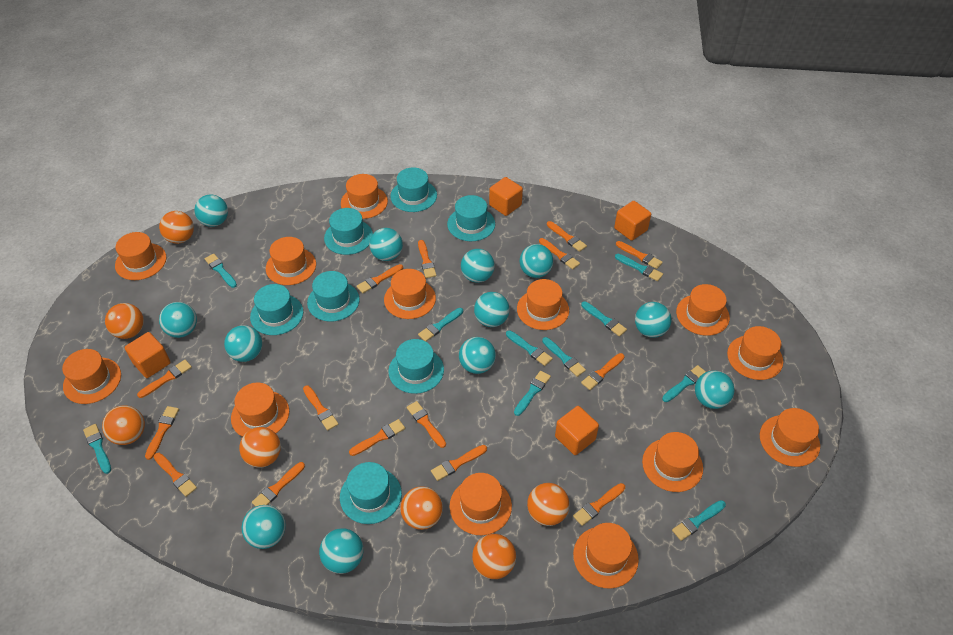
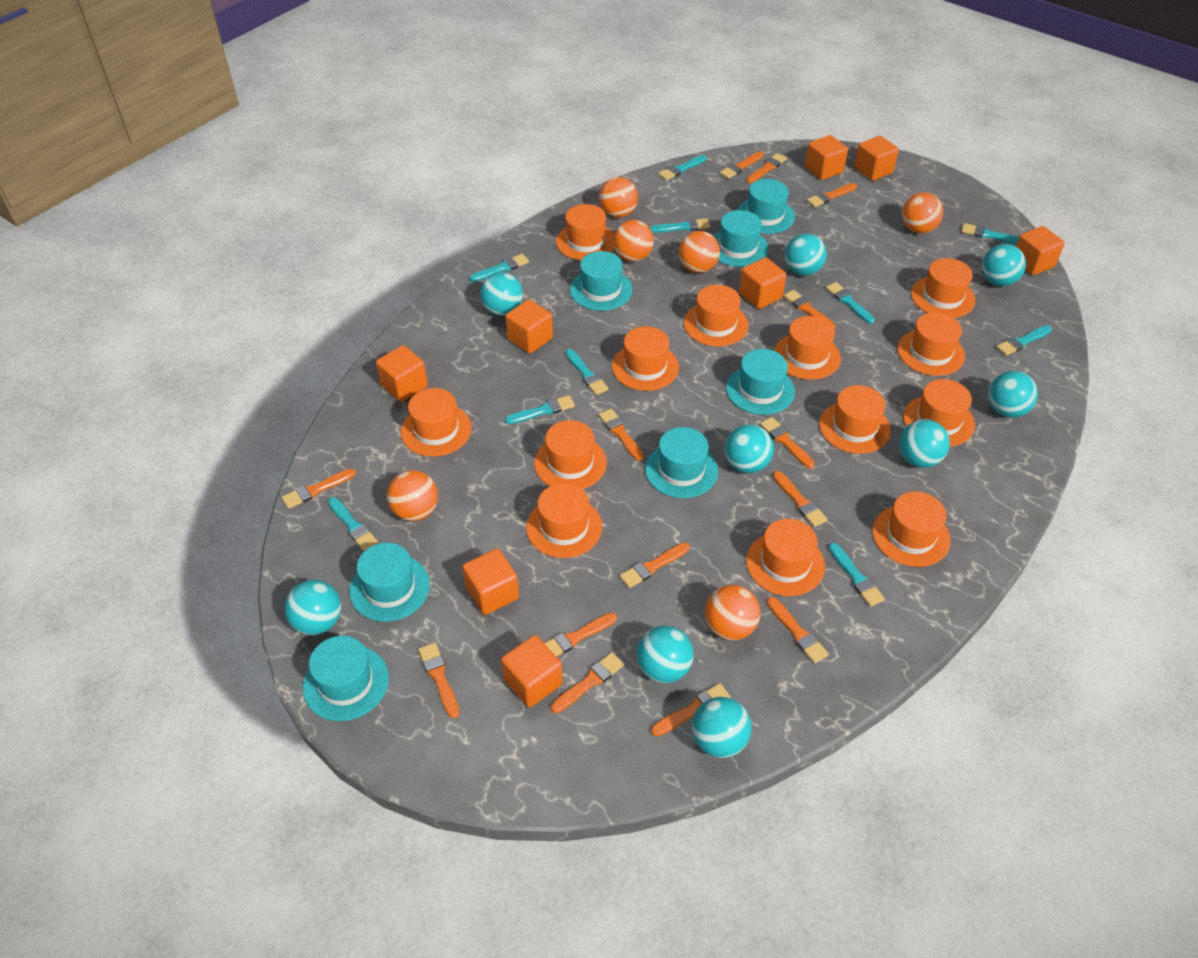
orange ball: 7 -> 6
orange brush: 15 -> 14
orange cube: 4 -> 8
turquoise ball: 12 -> 9

